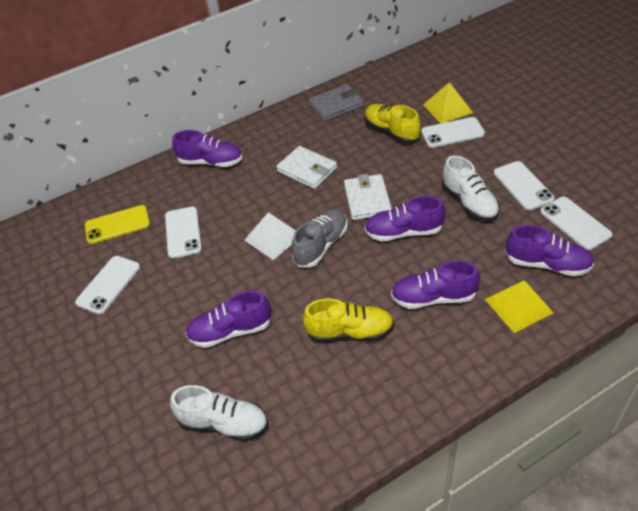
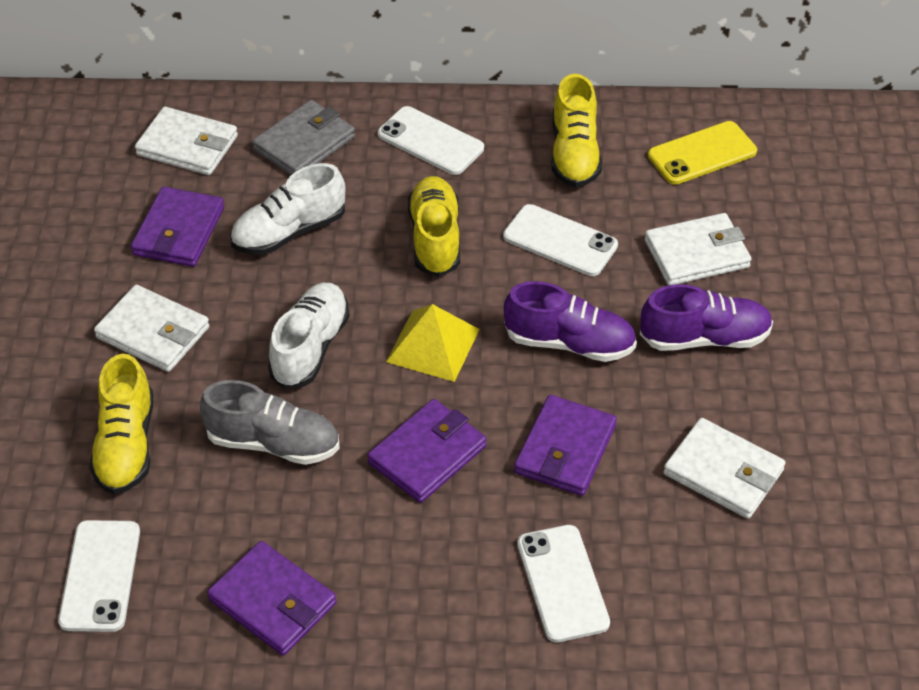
purple shoe: 5 -> 2
purple wallet: 0 -> 4
white phone: 5 -> 4
white pyramid: 1 -> 0
white wallet: 2 -> 4
yellow pyramid: 2 -> 1
yellow shoe: 2 -> 3

